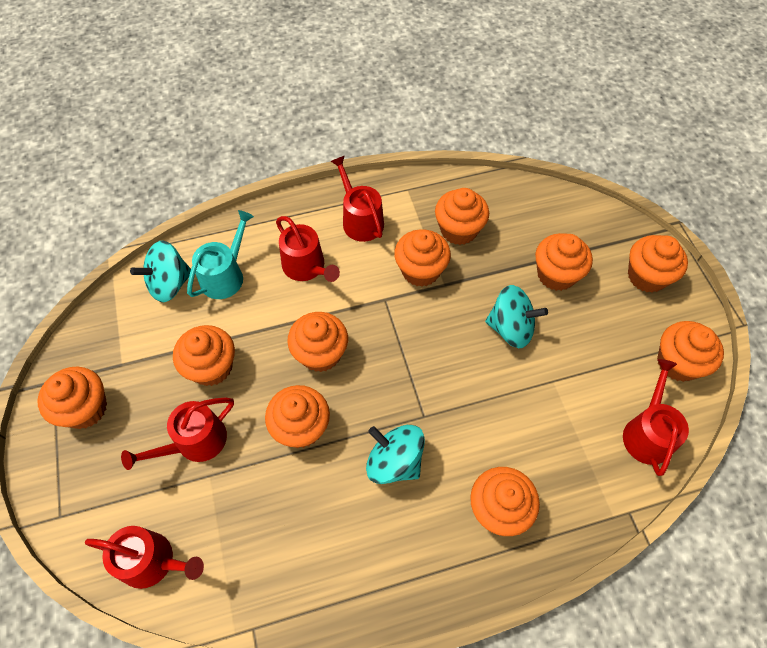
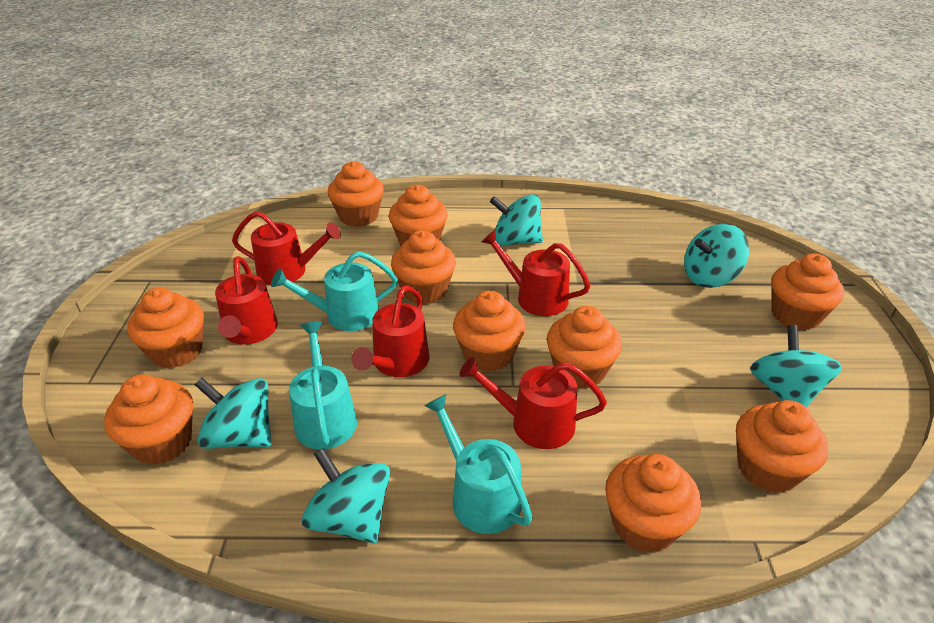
turquoise spinning top: 3 -> 5
turquoise watering can: 1 -> 3

